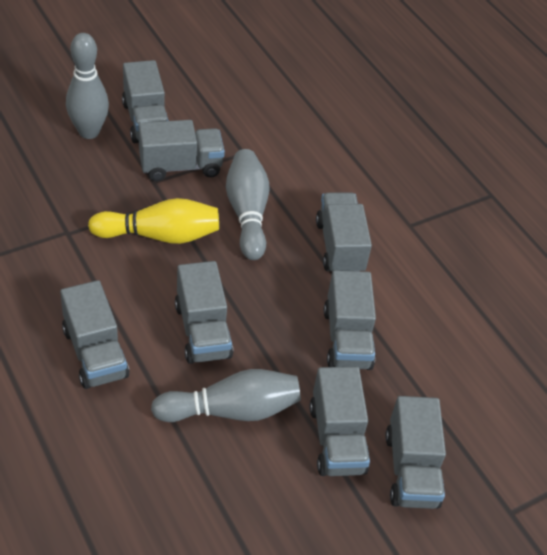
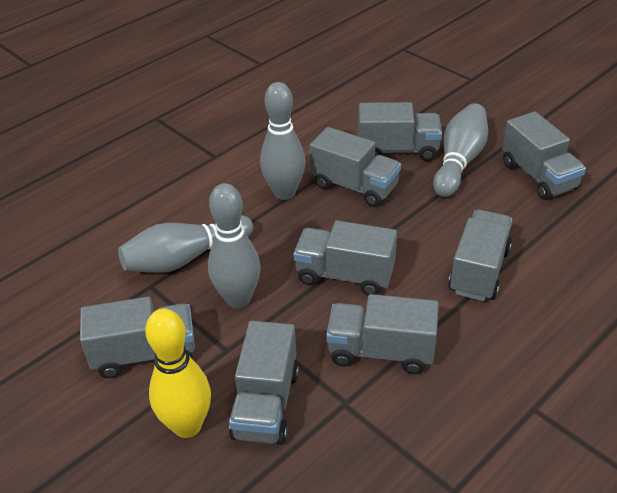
grey bowling pin: 3 -> 4

